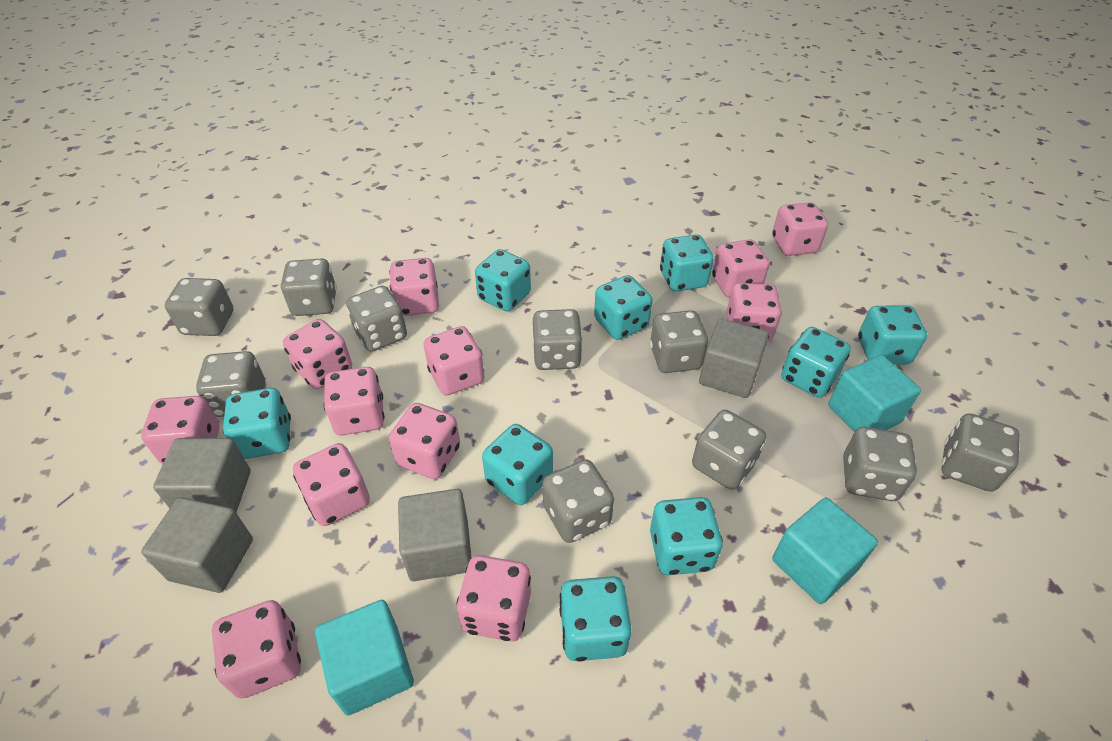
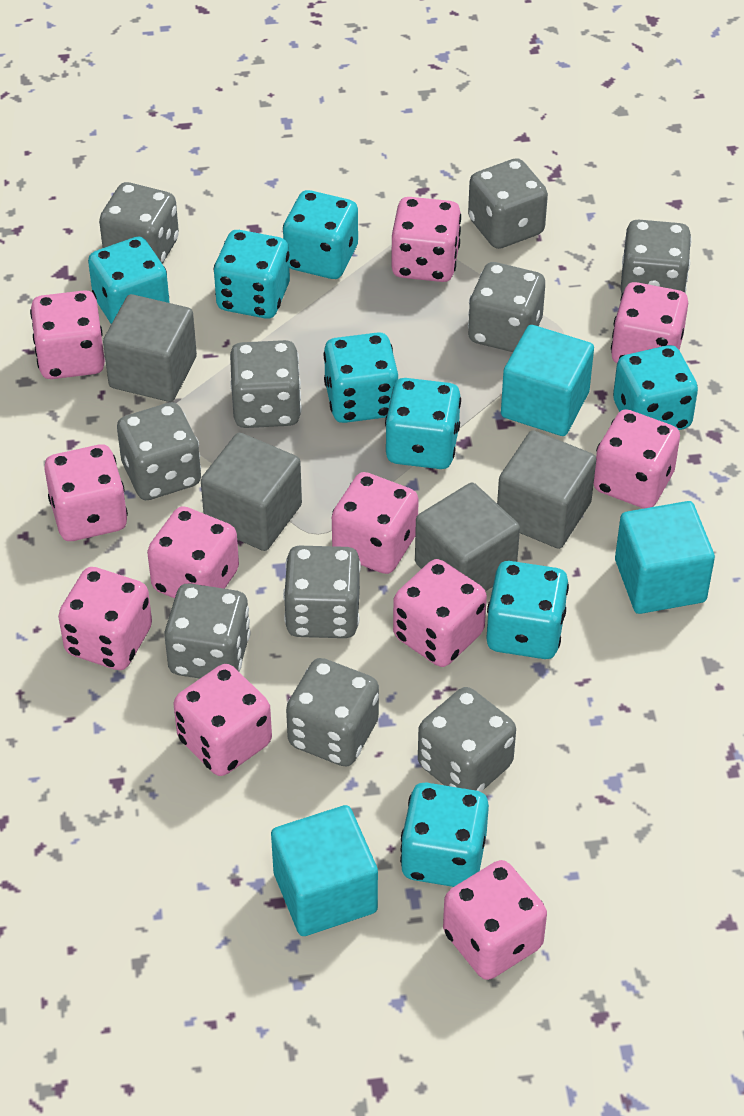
pink dice: 12 -> 11
turquoise dice: 9 -> 8

